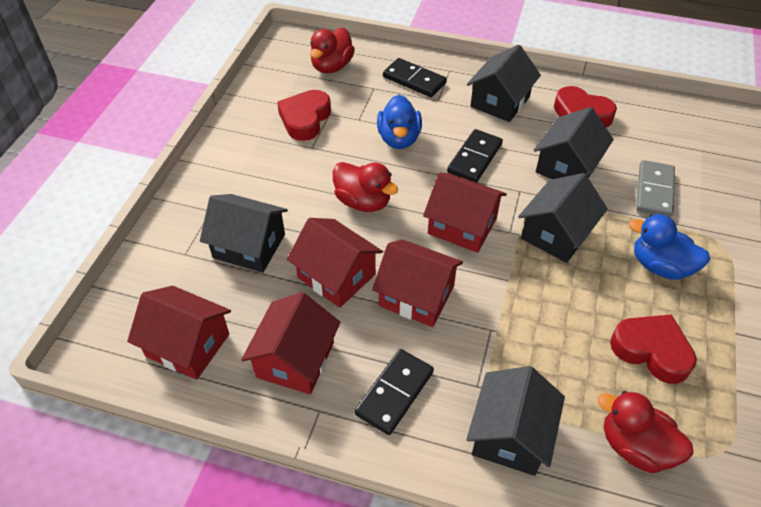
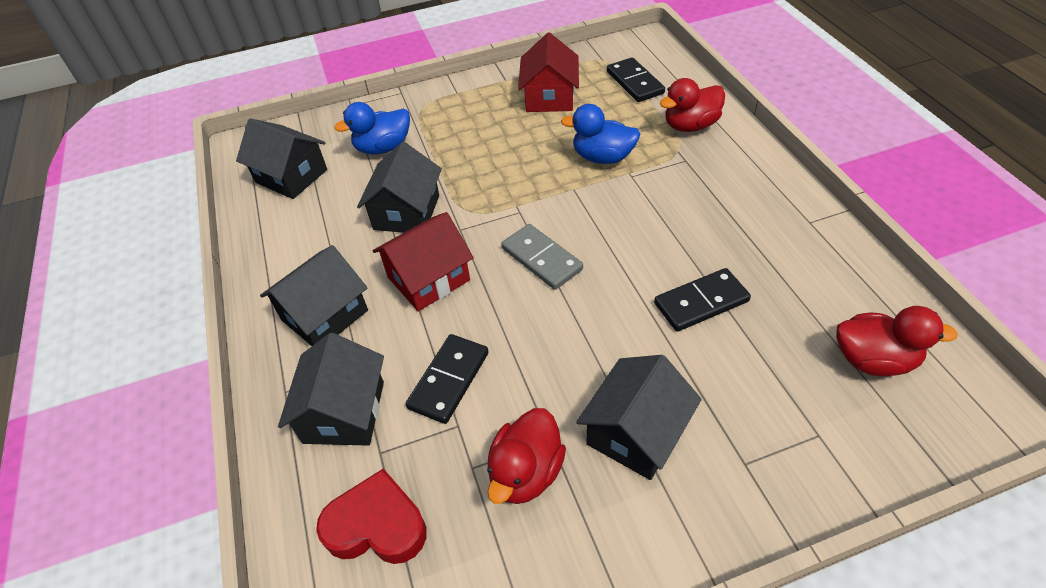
red heart: 3 -> 1
red house: 5 -> 2

